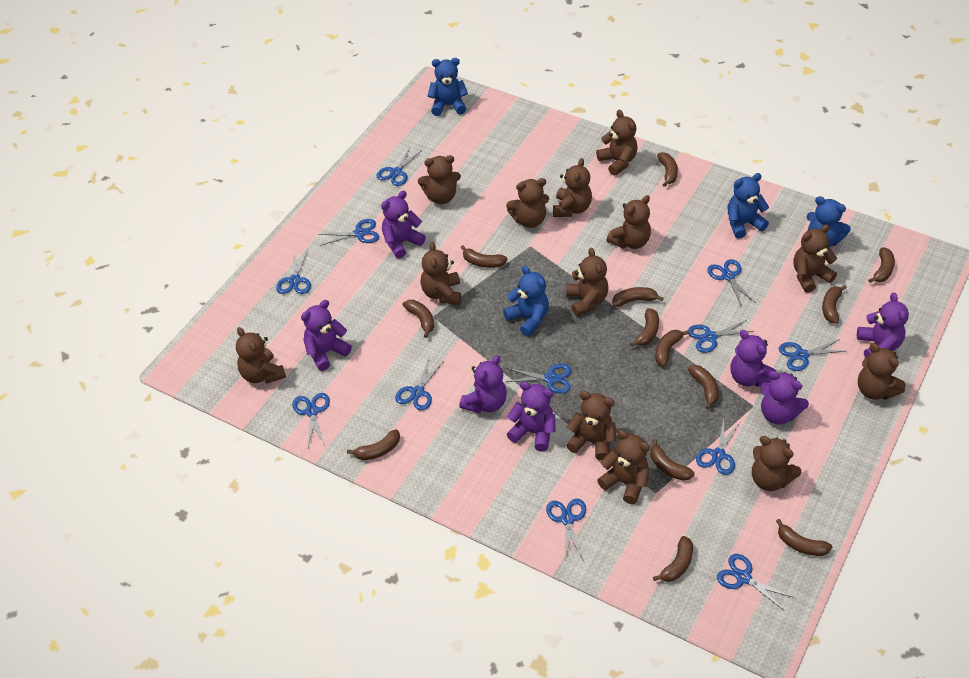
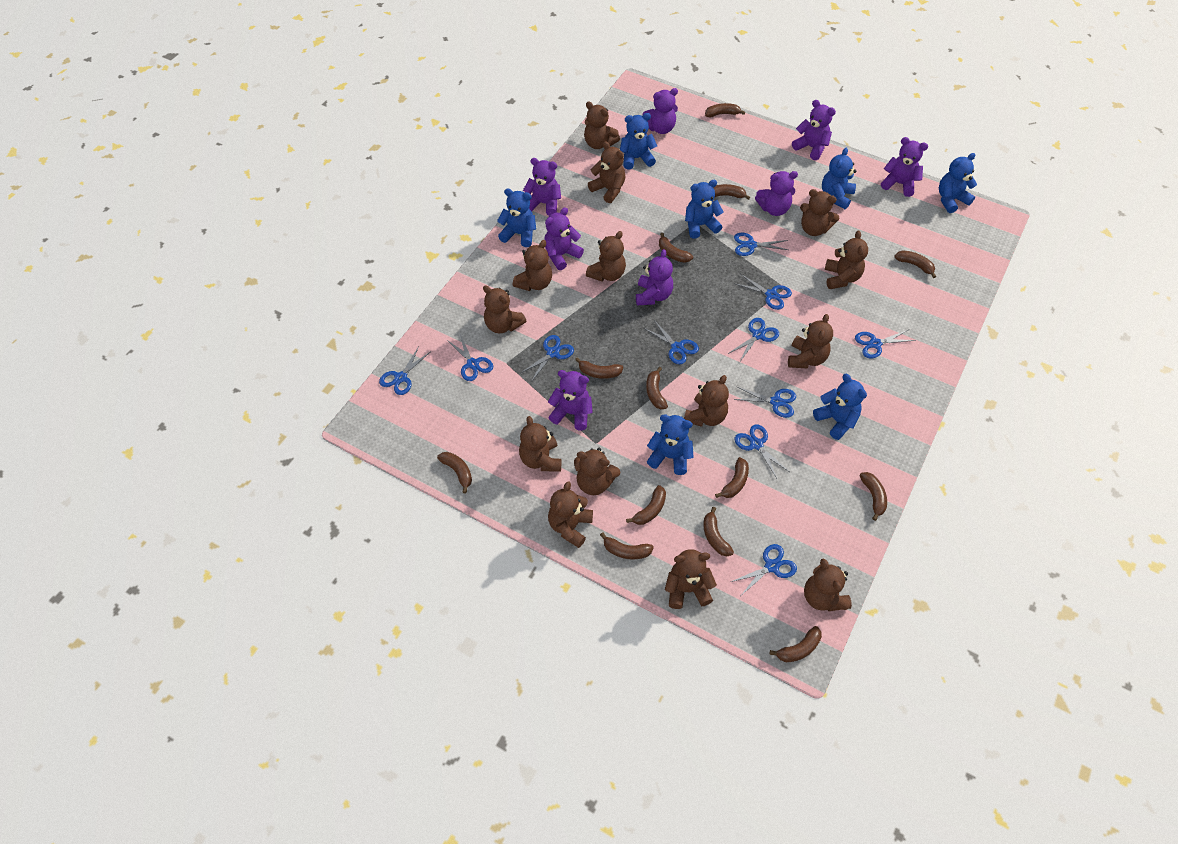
blue scissors: 12 -> 11
blue teddy bear: 4 -> 7
brown teddy bear: 13 -> 14
purple teddy bear: 7 -> 8

